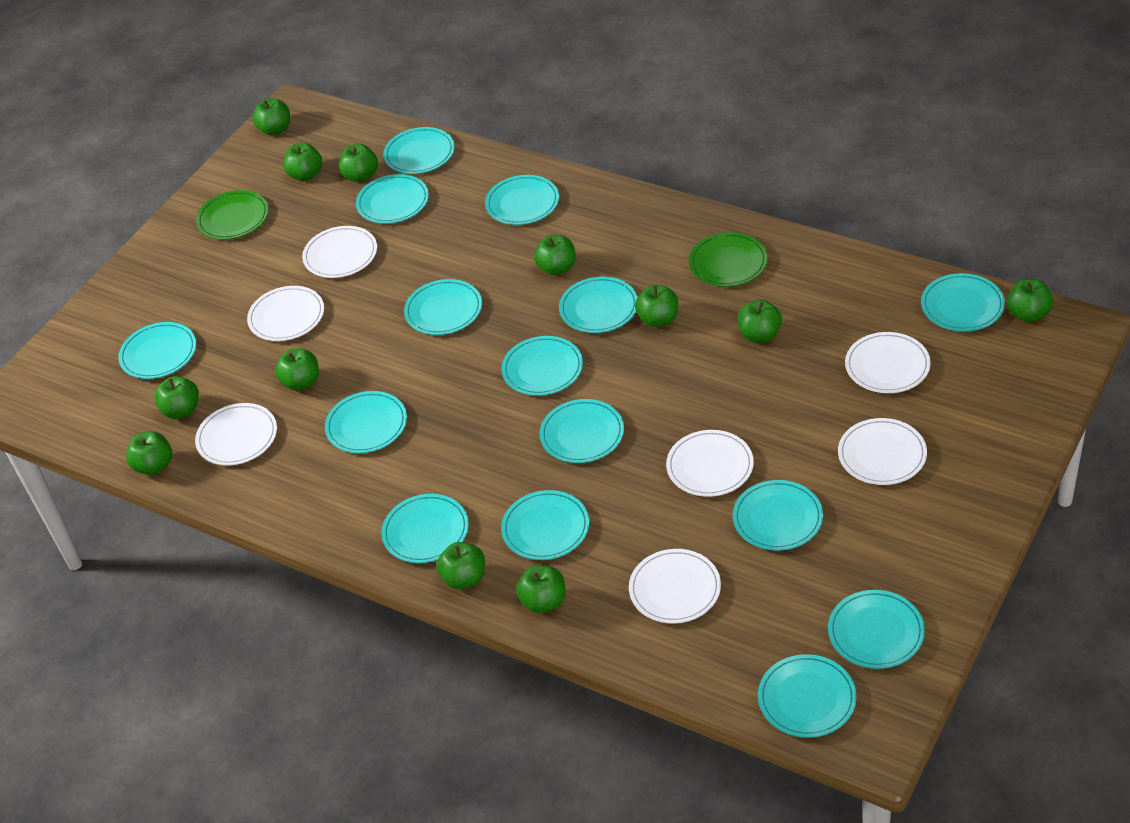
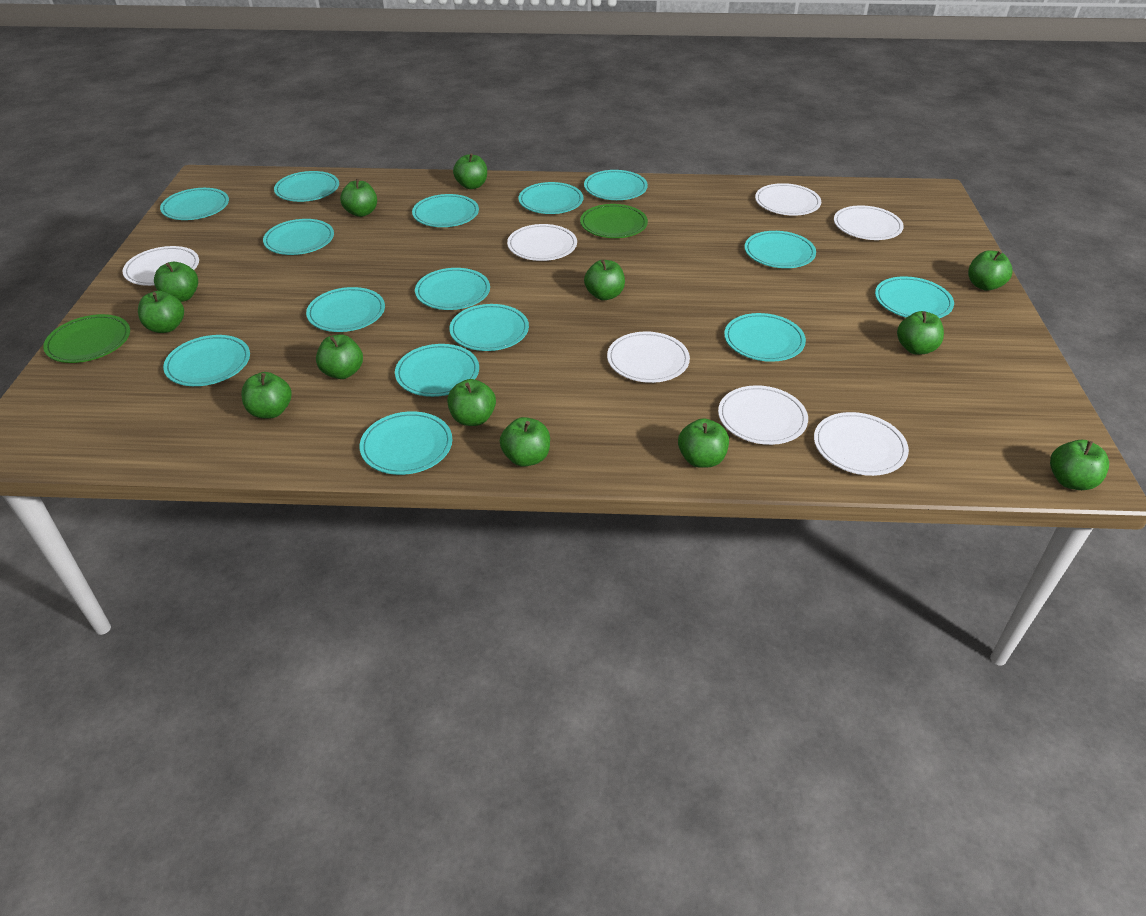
green apple: 12 -> 13

